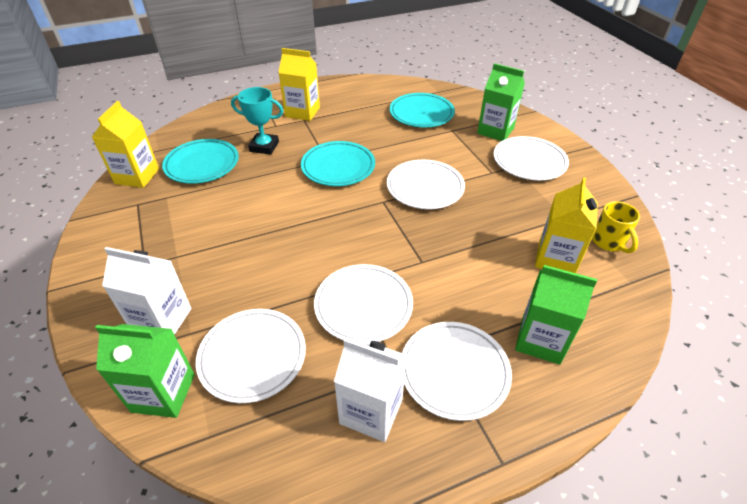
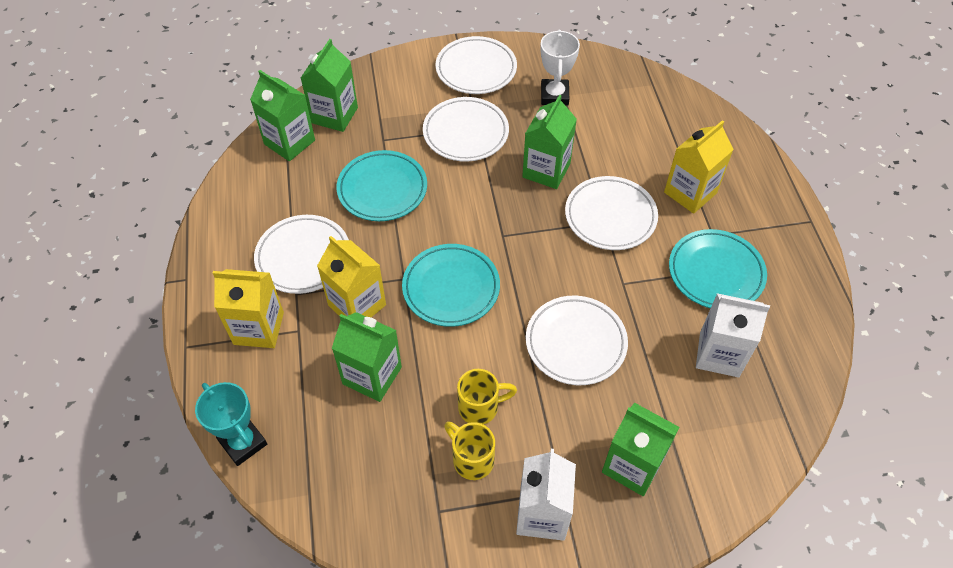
green carton: 3 -> 5
white trophy: 0 -> 1
yellow mug: 1 -> 2

